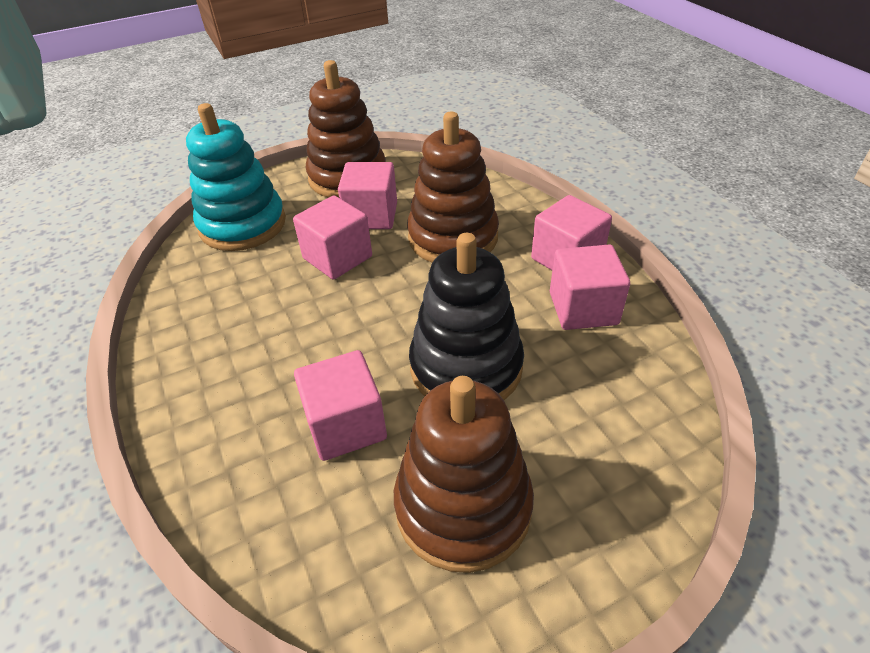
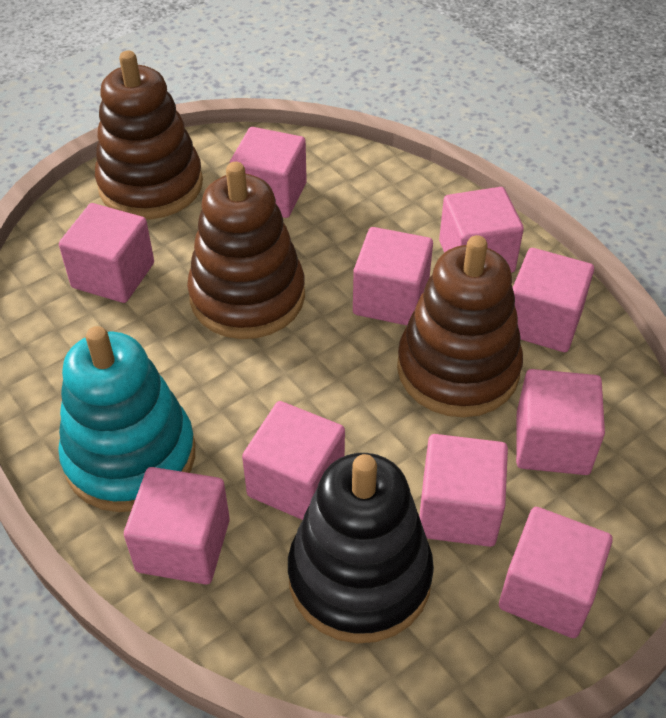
pink cube: 5 -> 10

